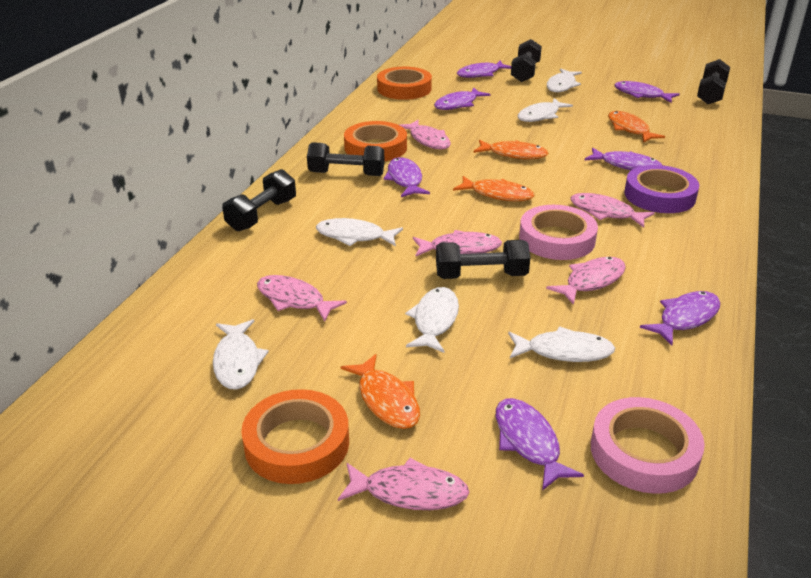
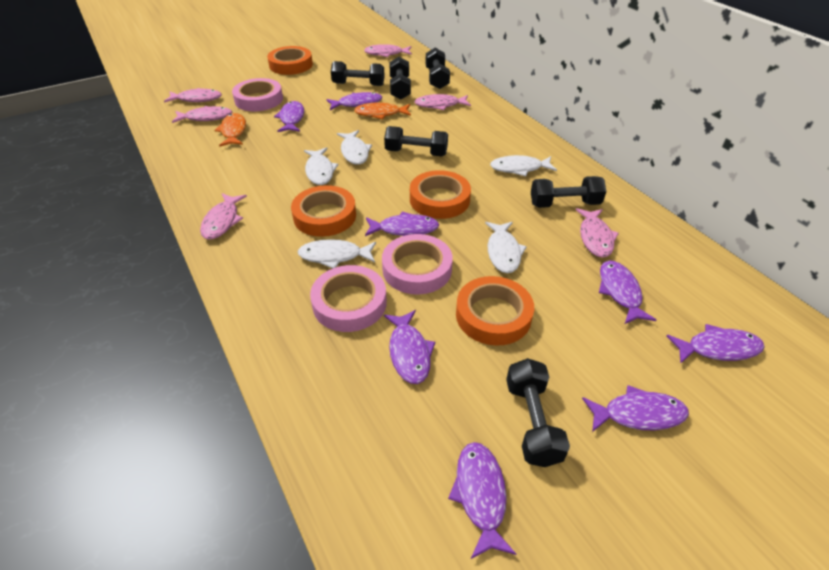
black dumbbell: 5 -> 6
orange fish: 4 -> 2
orange tape: 3 -> 4
pink tape: 2 -> 3
purple fish: 7 -> 8
purple tape: 1 -> 0
white fish: 6 -> 5

